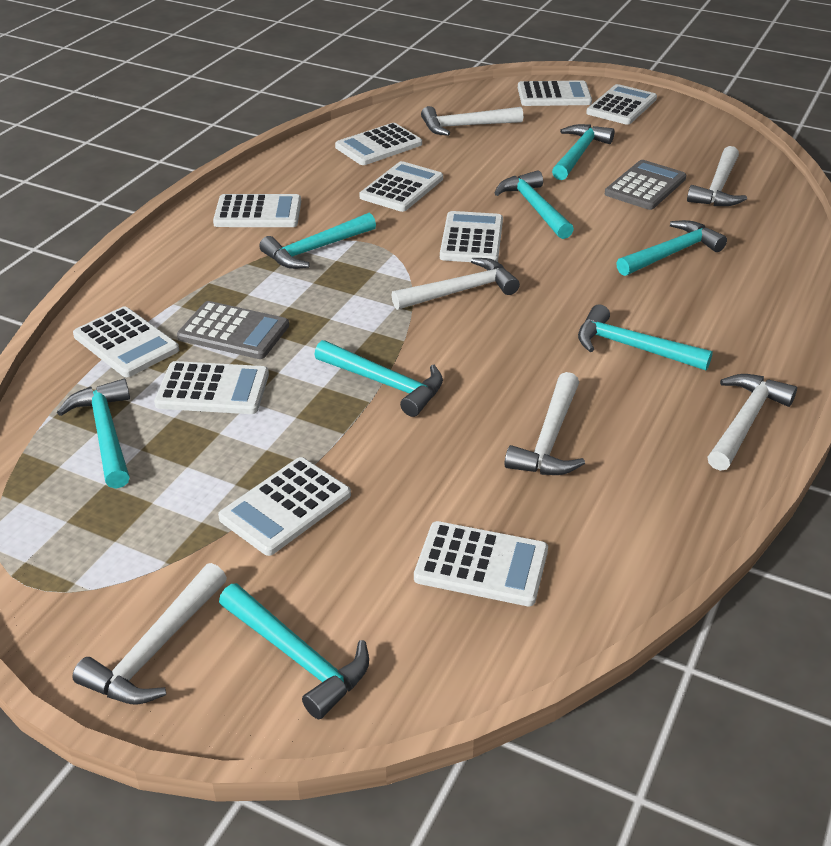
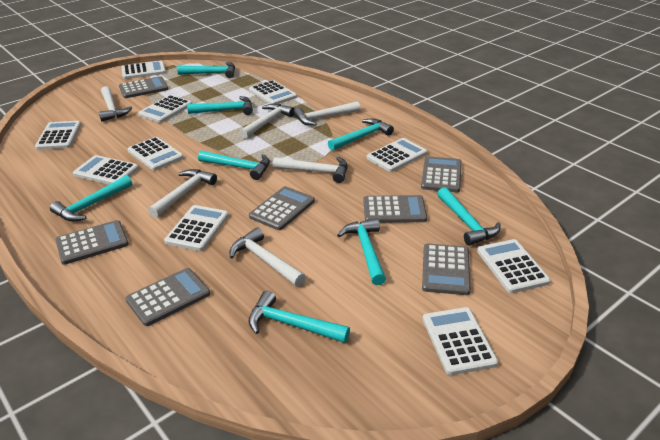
grey calculator: 2 -> 7

